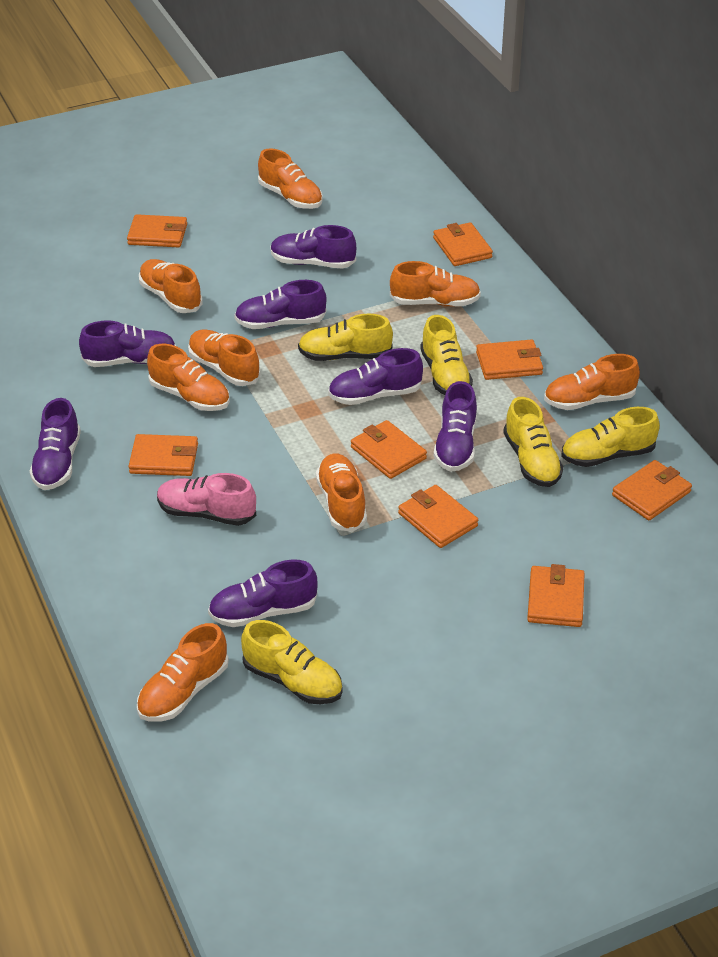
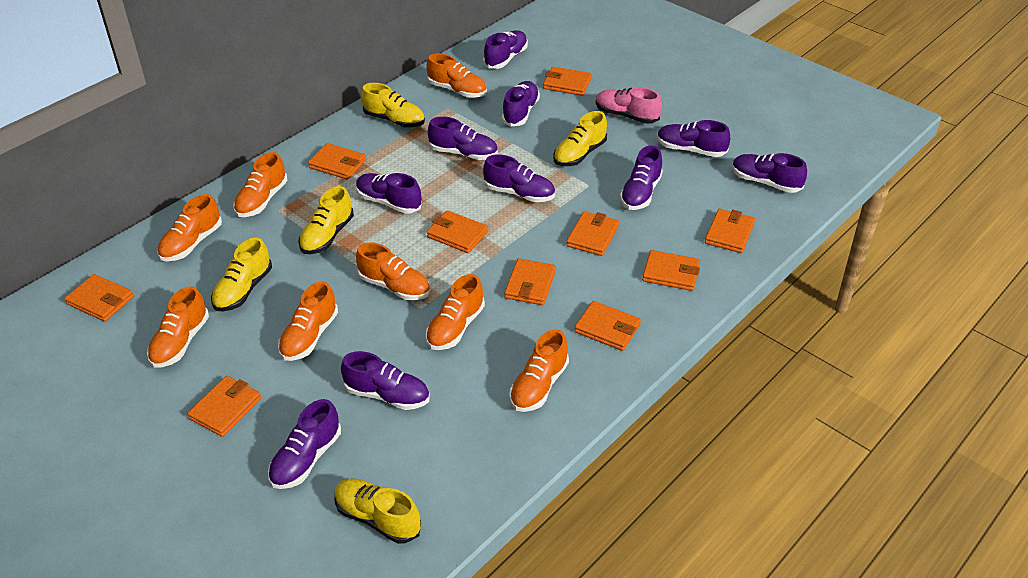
orange wallet: 8 -> 10
purple shoe: 7 -> 10

